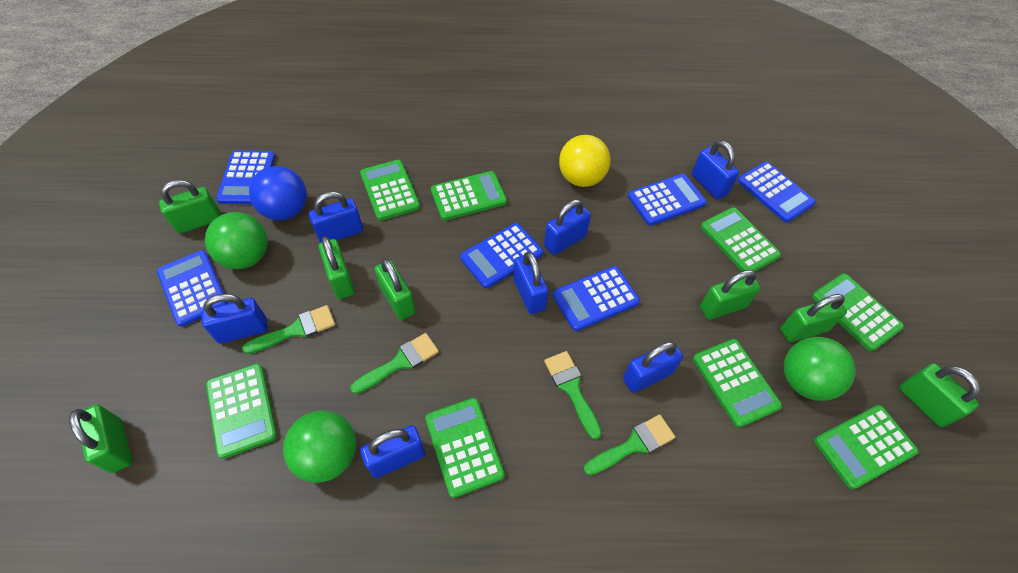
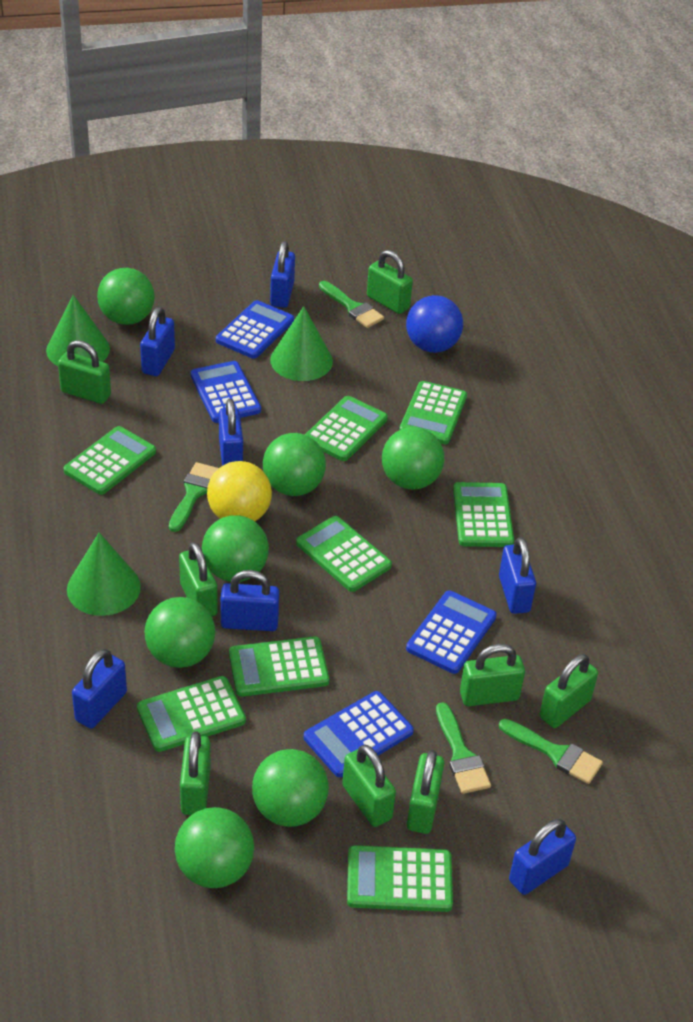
blue calculator: 6 -> 4
green ball: 3 -> 7
green cone: 0 -> 3
green padlock: 7 -> 8

